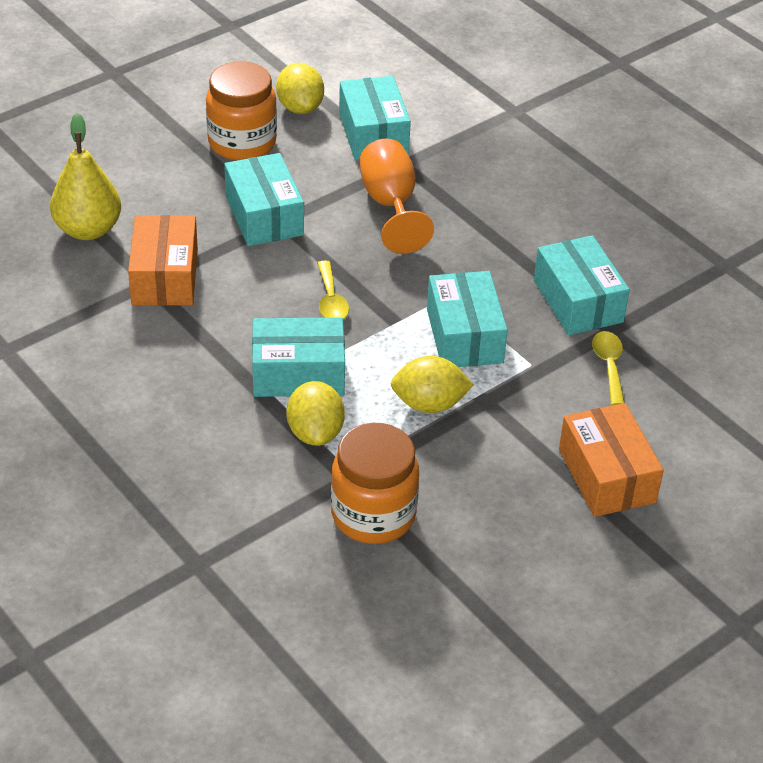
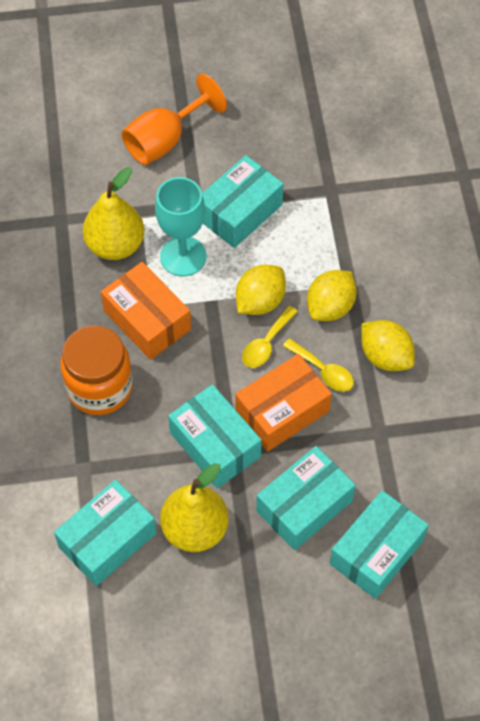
orange jar: 2 -> 1
turquoise goblet: 0 -> 1
yellow pear: 1 -> 2

